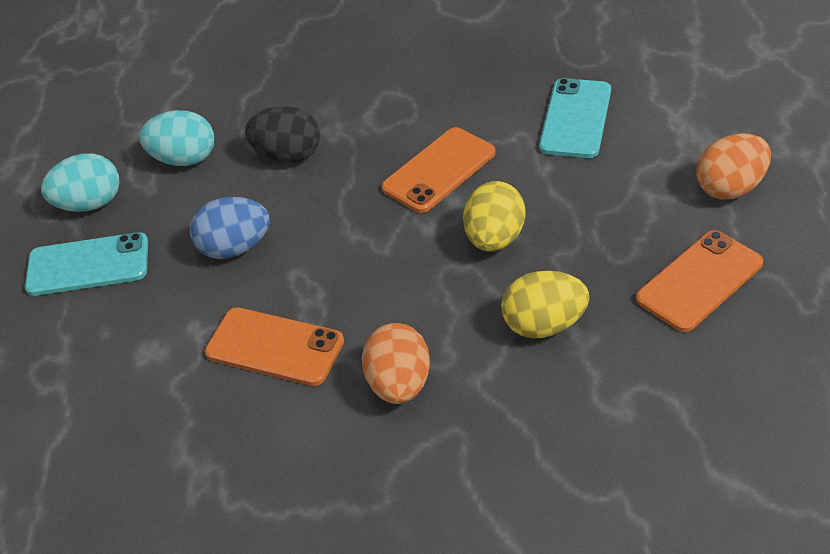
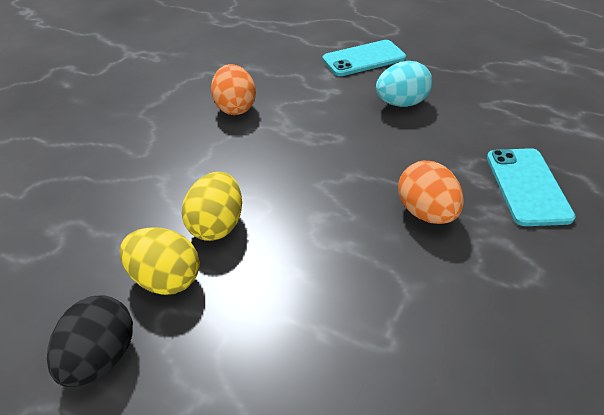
blue egg: 1 -> 0
orange phone: 3 -> 0
turquoise egg: 2 -> 1

